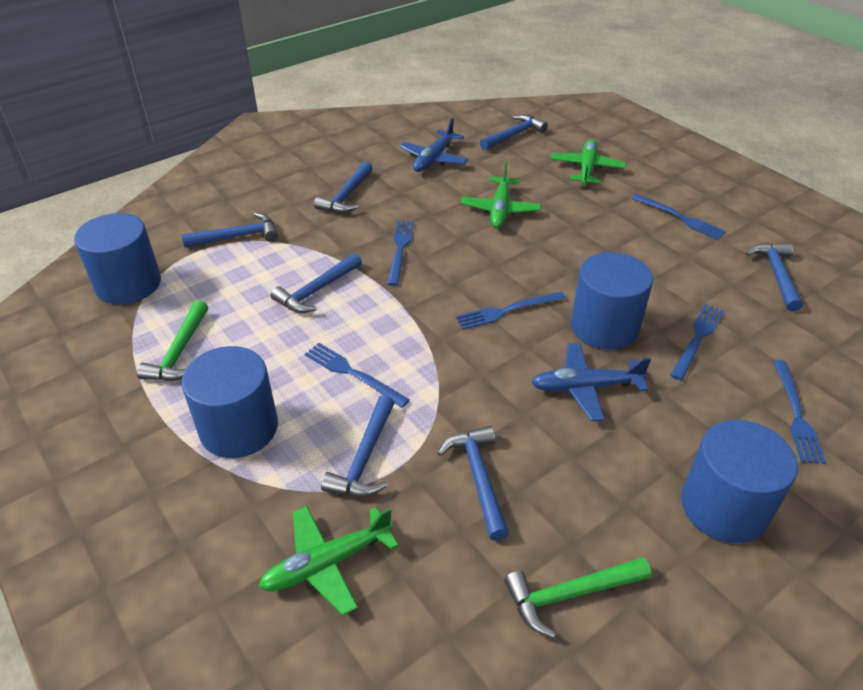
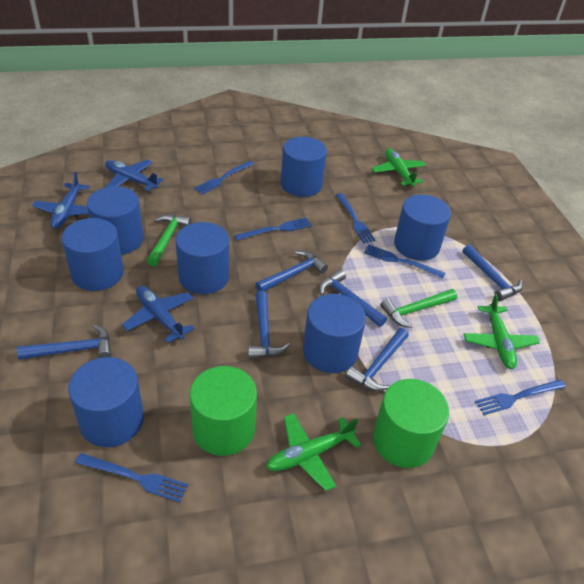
blue cylinder: 4 -> 7
blue hammer: 7 -> 6
blue plane: 2 -> 3
green cylinder: 0 -> 2

